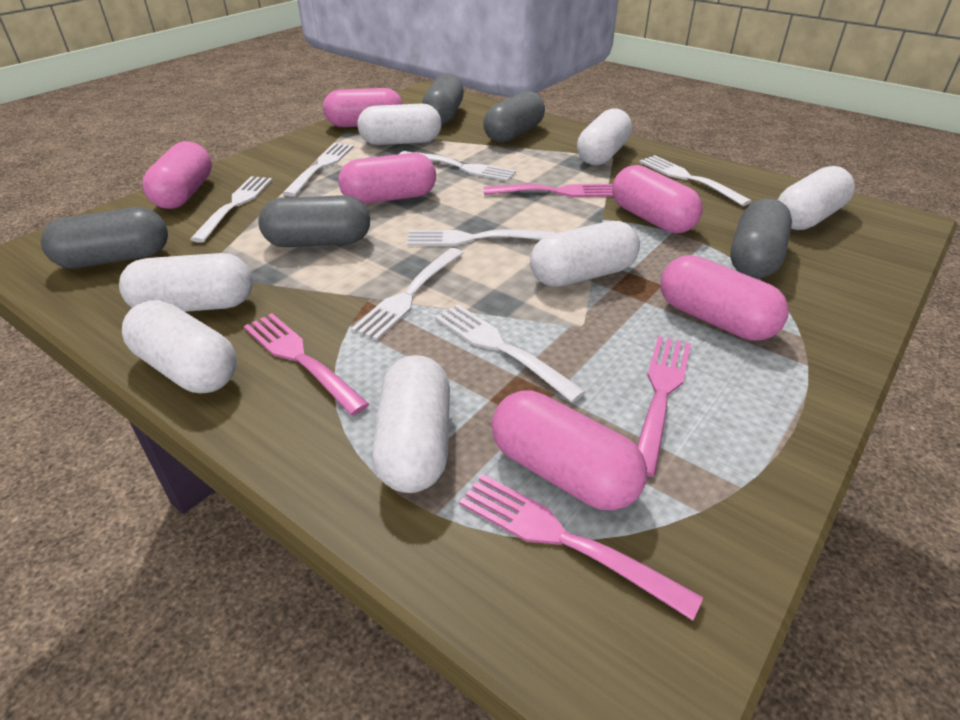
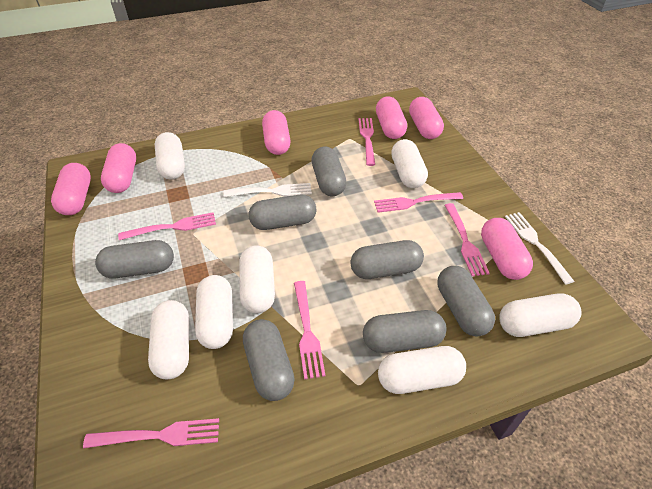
grey capsule: 5 -> 7
pink fork: 4 -> 6
white fork: 7 -> 2

